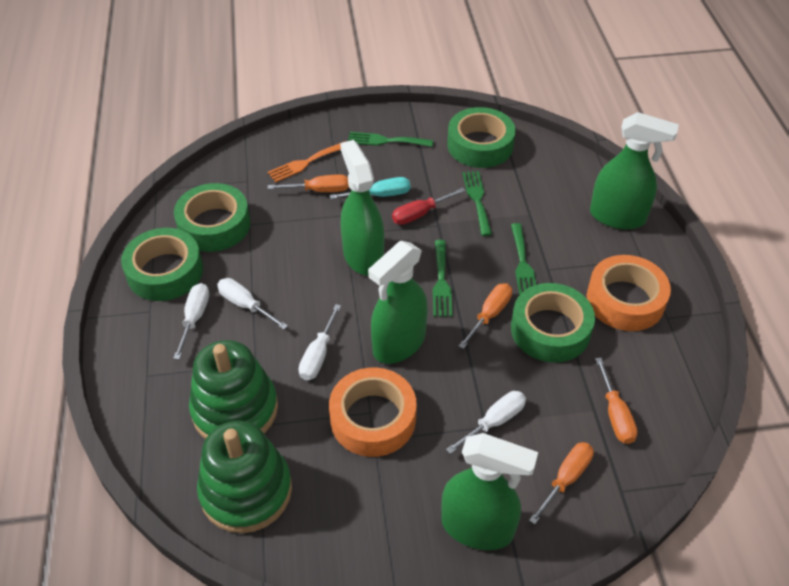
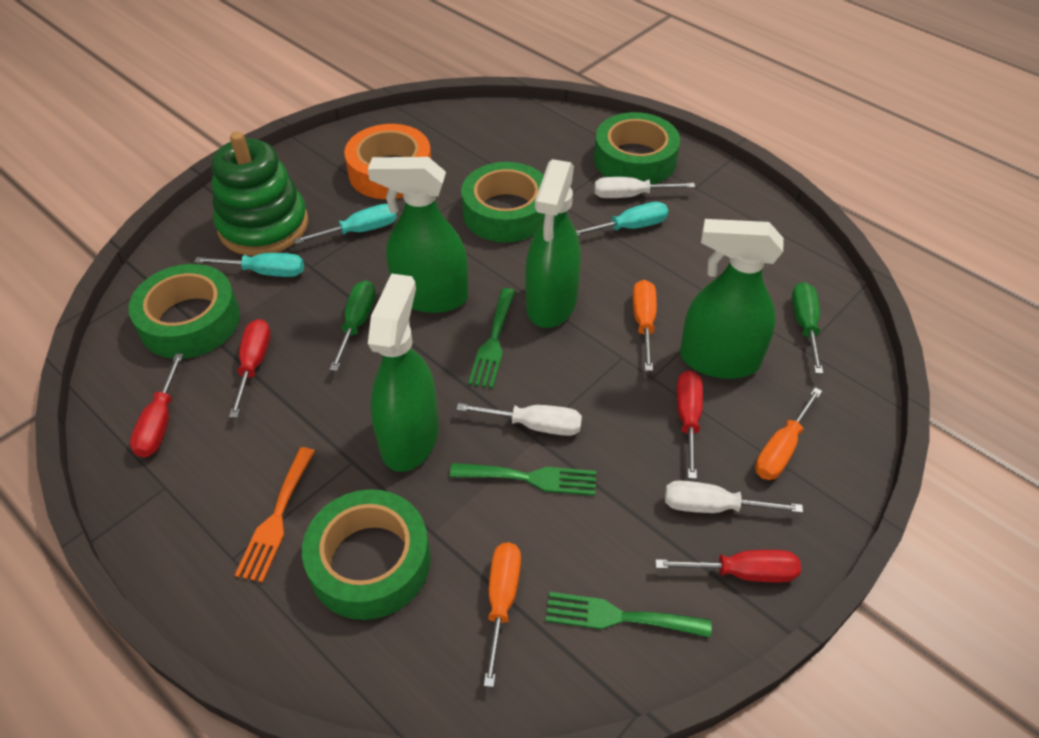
green fork: 4 -> 3
green screwdriver: 0 -> 2
green stacking toy: 2 -> 1
orange screwdriver: 4 -> 3
orange tape: 2 -> 1
red screwdriver: 1 -> 4
turquoise screwdriver: 1 -> 3
white screwdriver: 4 -> 3

